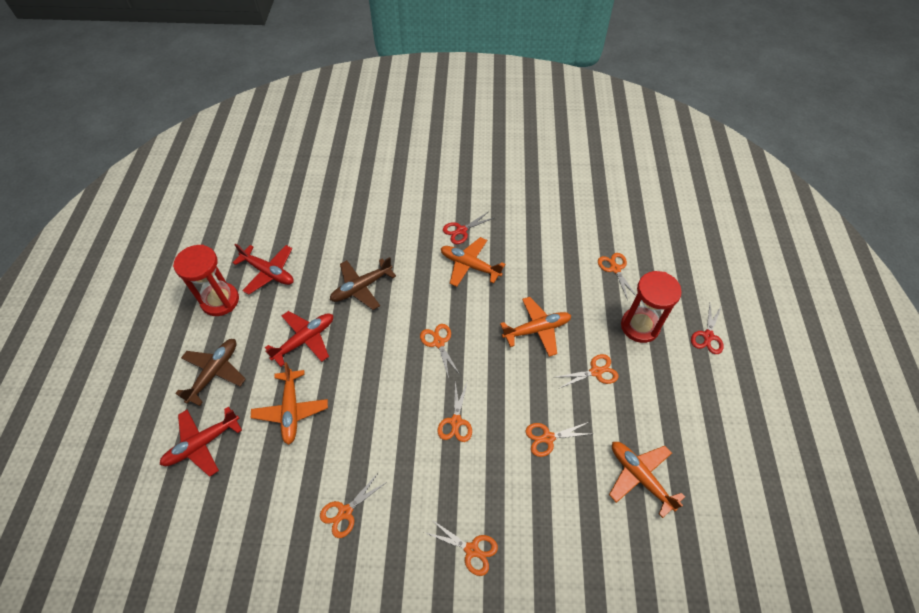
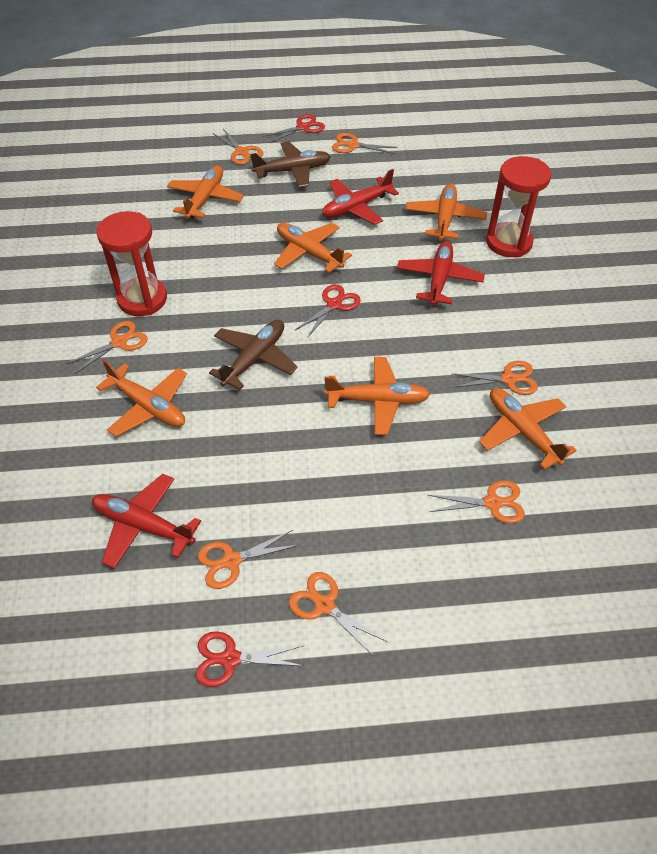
orange plane: 4 -> 6
red scissors: 2 -> 3

